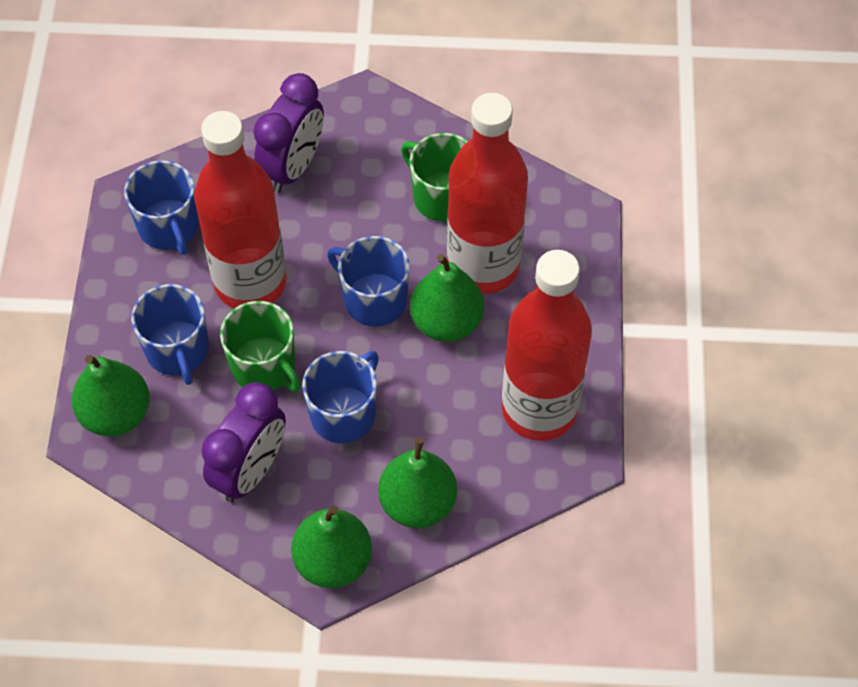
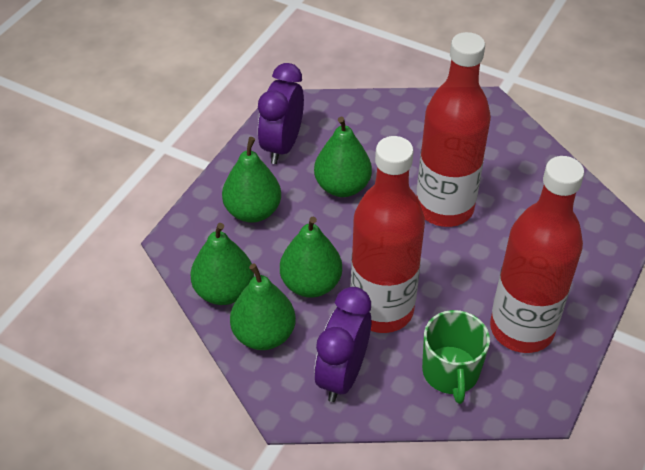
blue mug: 4 -> 0
green mug: 2 -> 1
green pear: 4 -> 5

